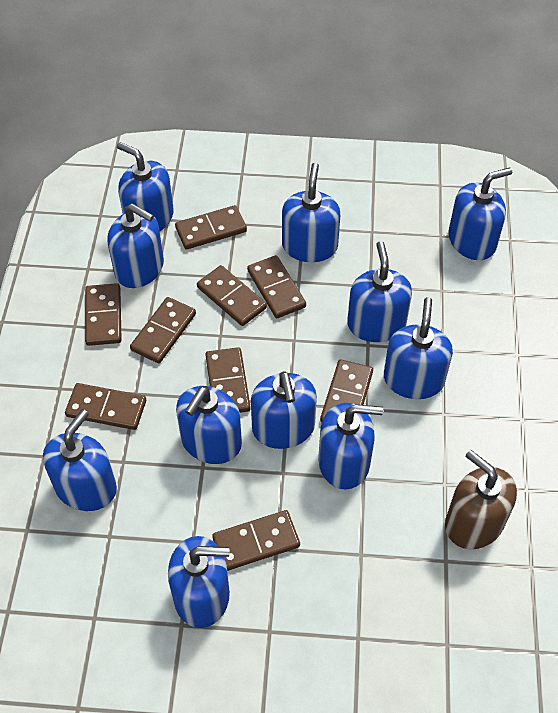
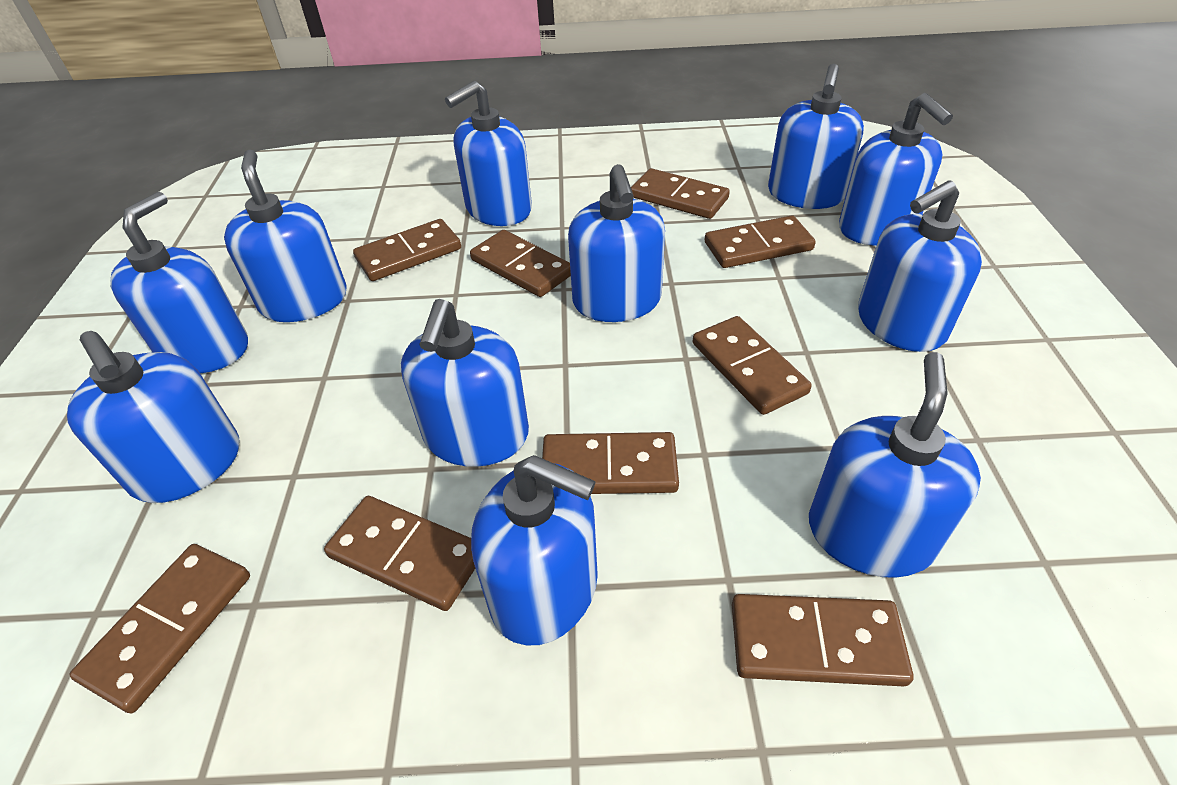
brown soap dispenser: 1 -> 0

